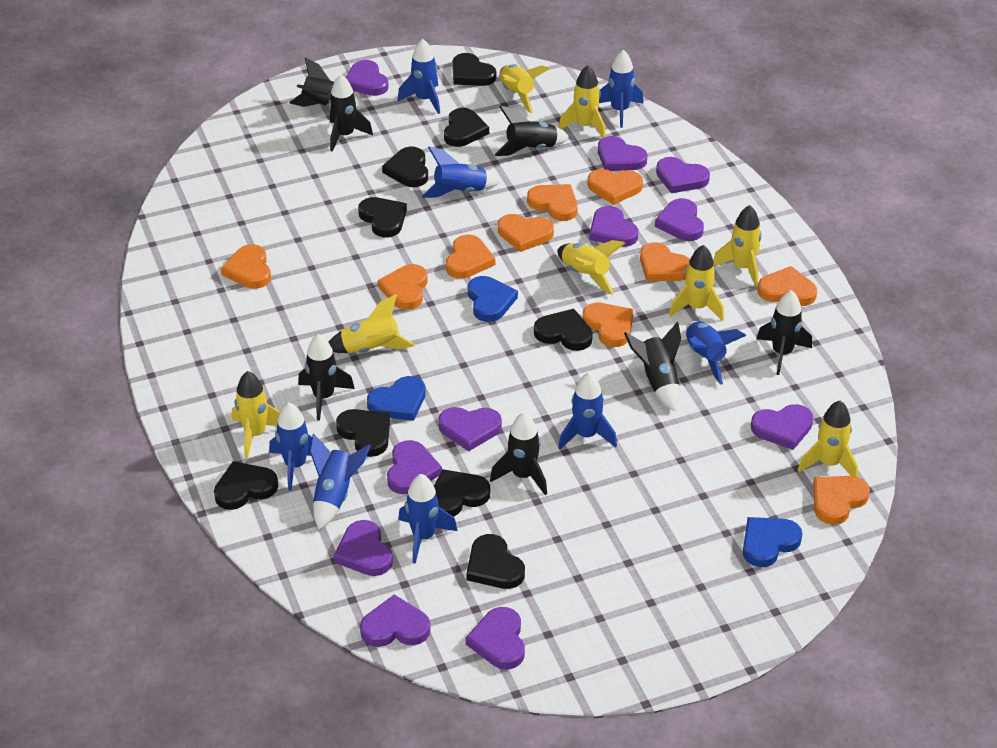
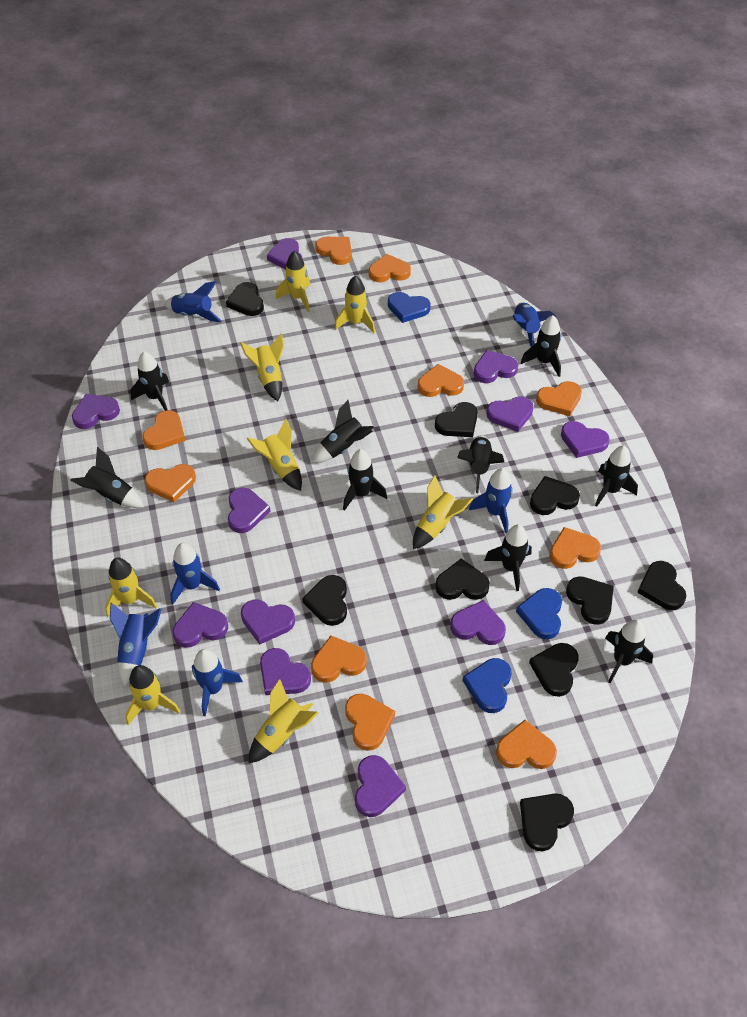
black rocket: 7 -> 9
blue rocket: 8 -> 6

